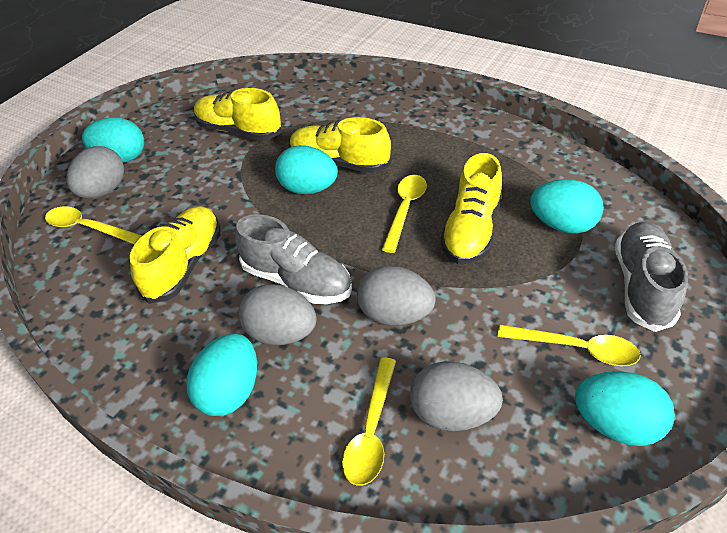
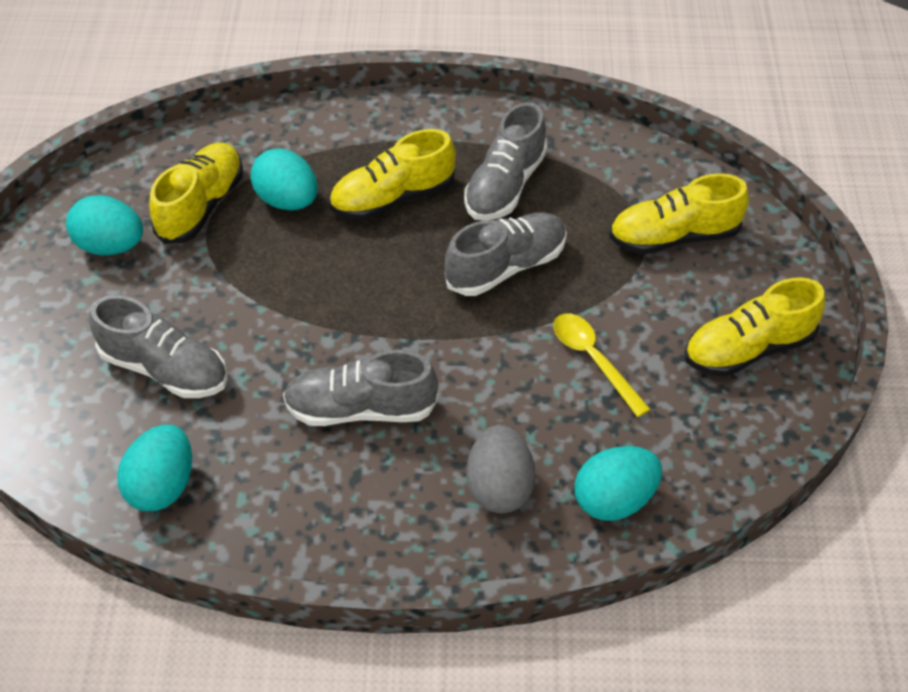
grey egg: 4 -> 1
grey shoe: 2 -> 4
turquoise egg: 5 -> 4
yellow spoon: 4 -> 1

